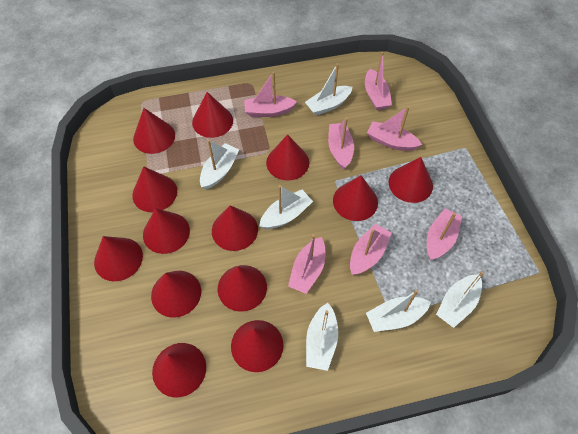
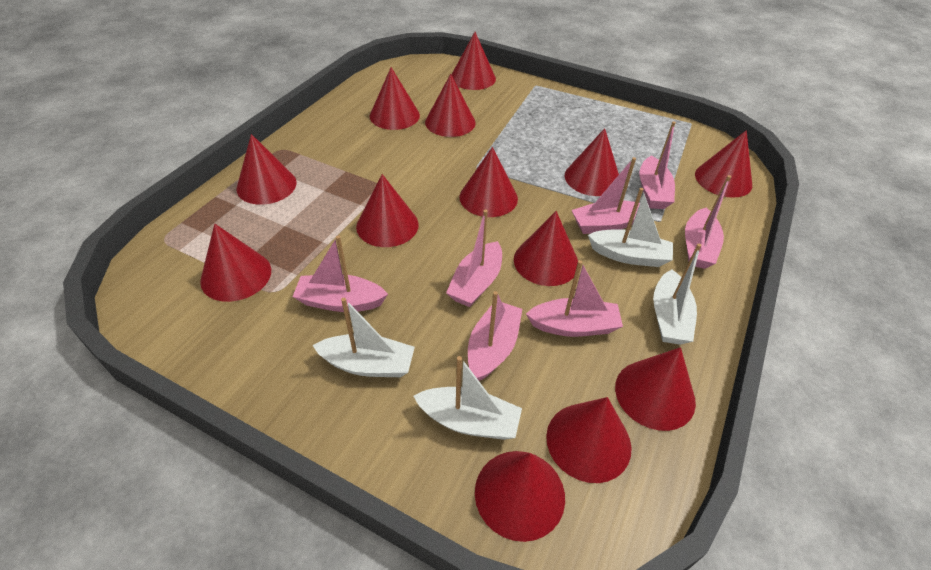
white boat: 6 -> 4

